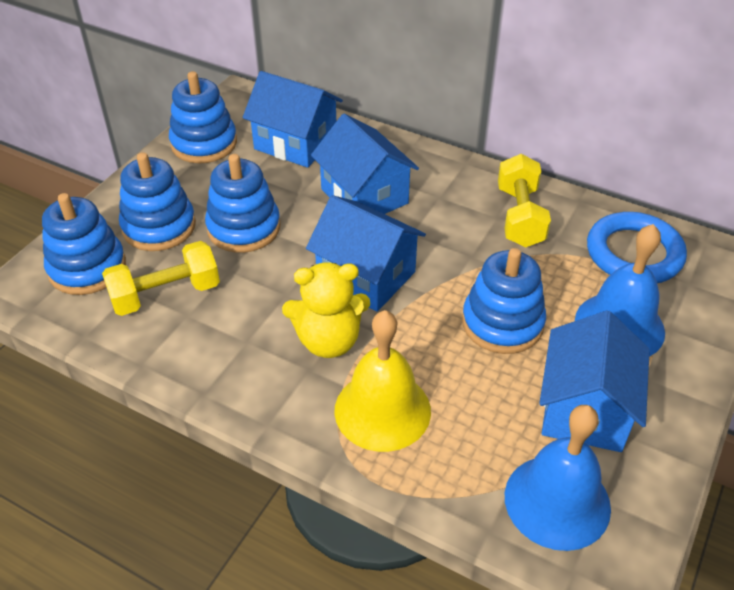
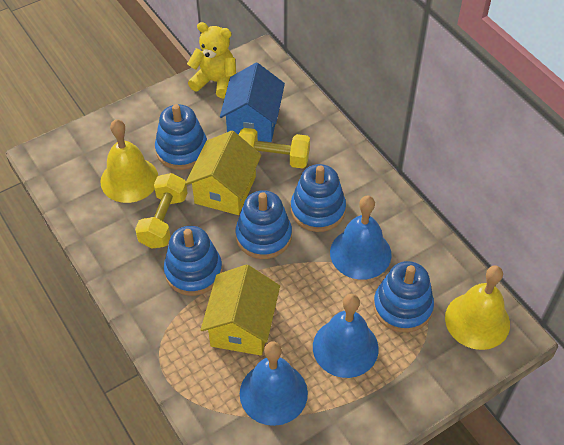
blue bell: 2 -> 3
blue house: 4 -> 1
blue ring: 1 -> 0
yellow bell: 1 -> 2
yellow house: 0 -> 2

